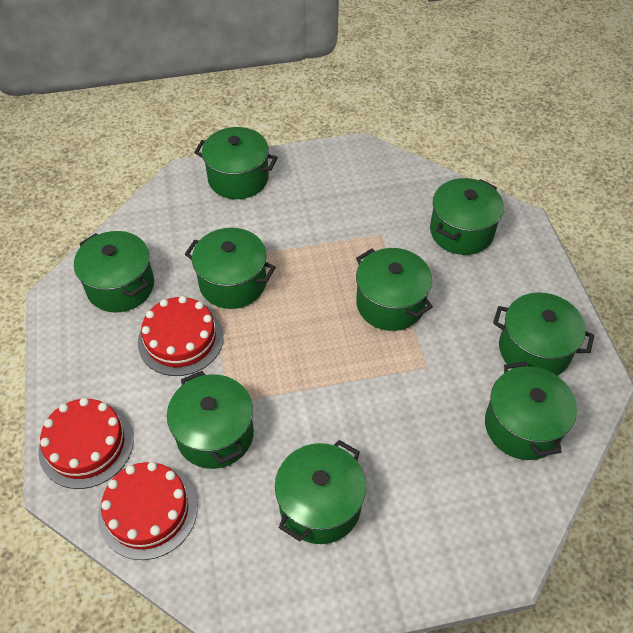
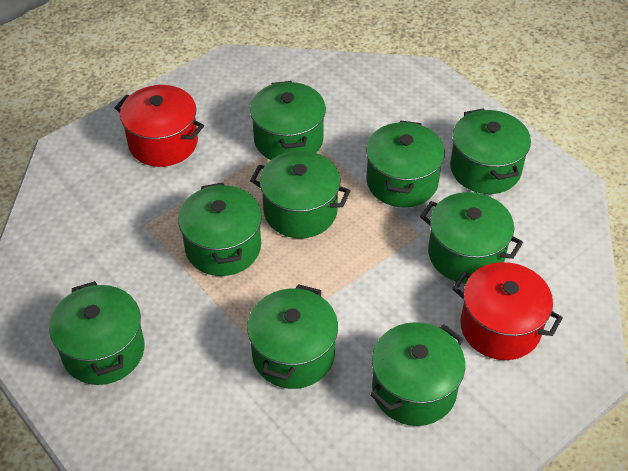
red cake: 3 -> 0
red pot: 0 -> 2

